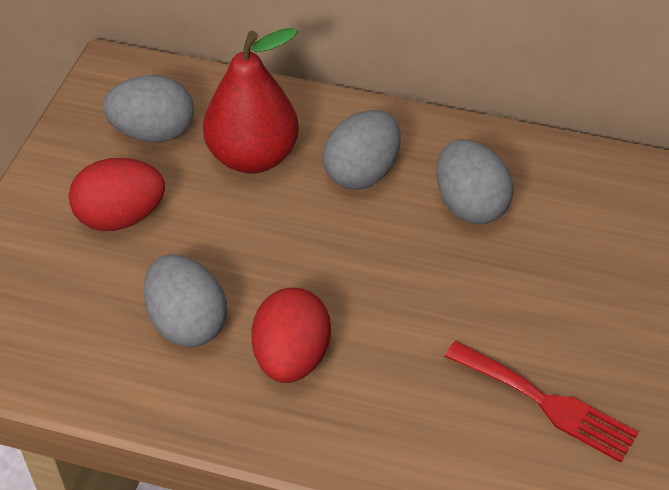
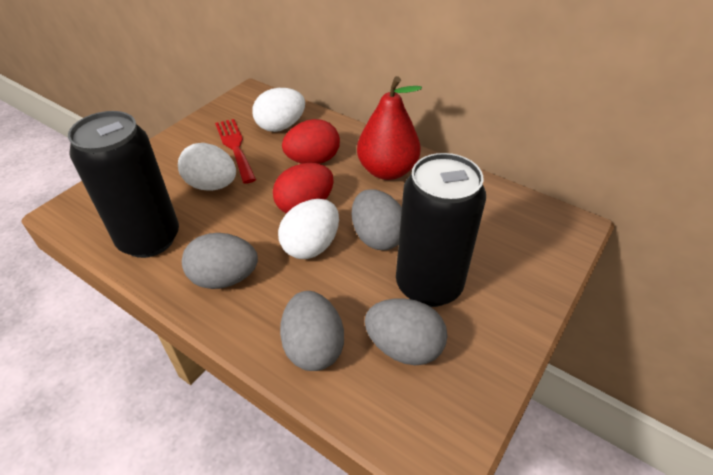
black can: 0 -> 2
white egg: 0 -> 3

